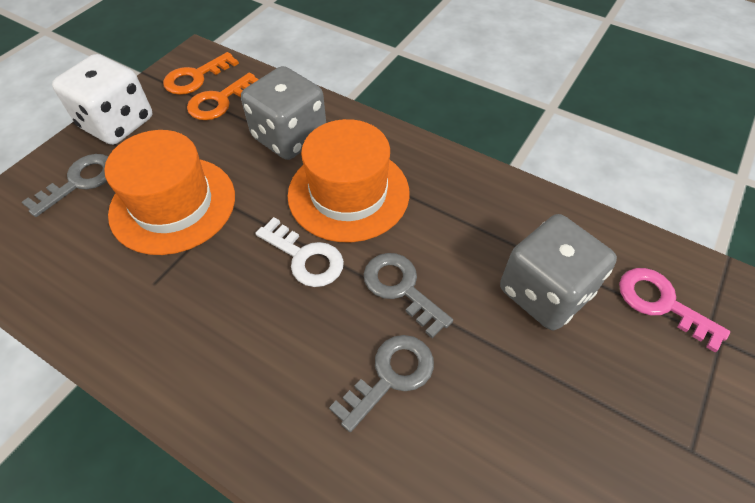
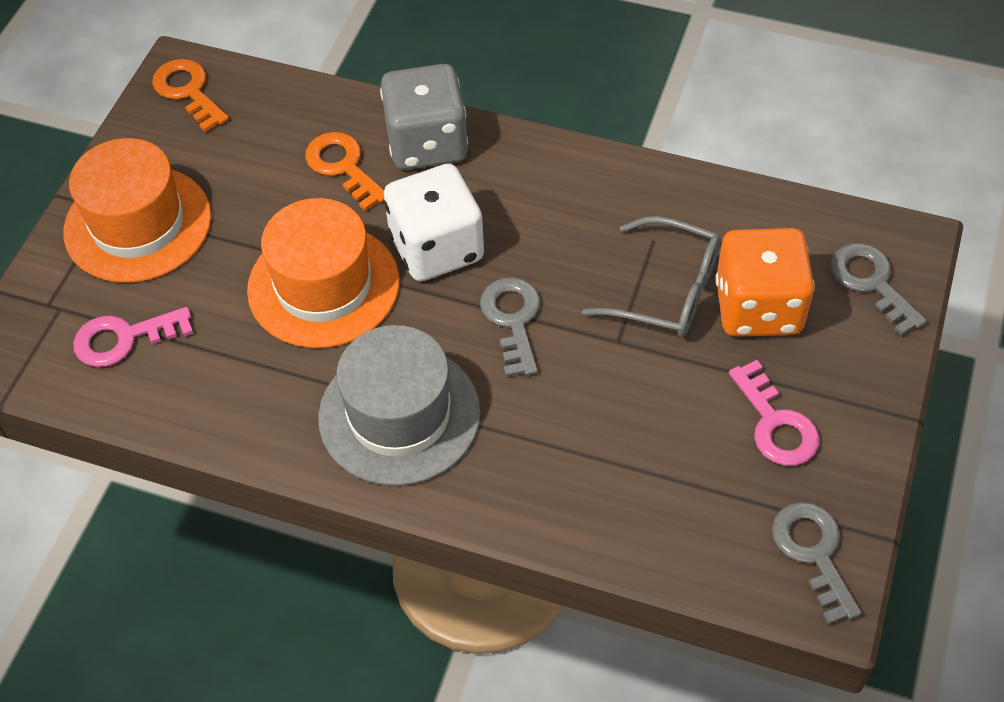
grey dice: 2 -> 1
grey glasses: 0 -> 1
grey hat: 0 -> 1
orange dice: 0 -> 1
pink key: 1 -> 2
white key: 1 -> 0

